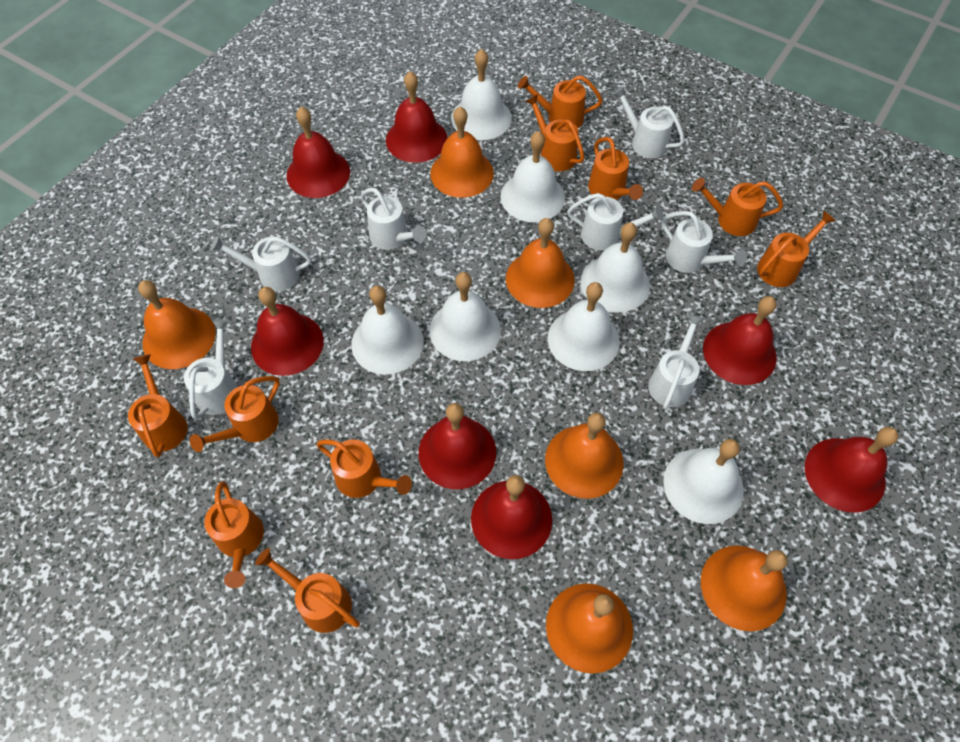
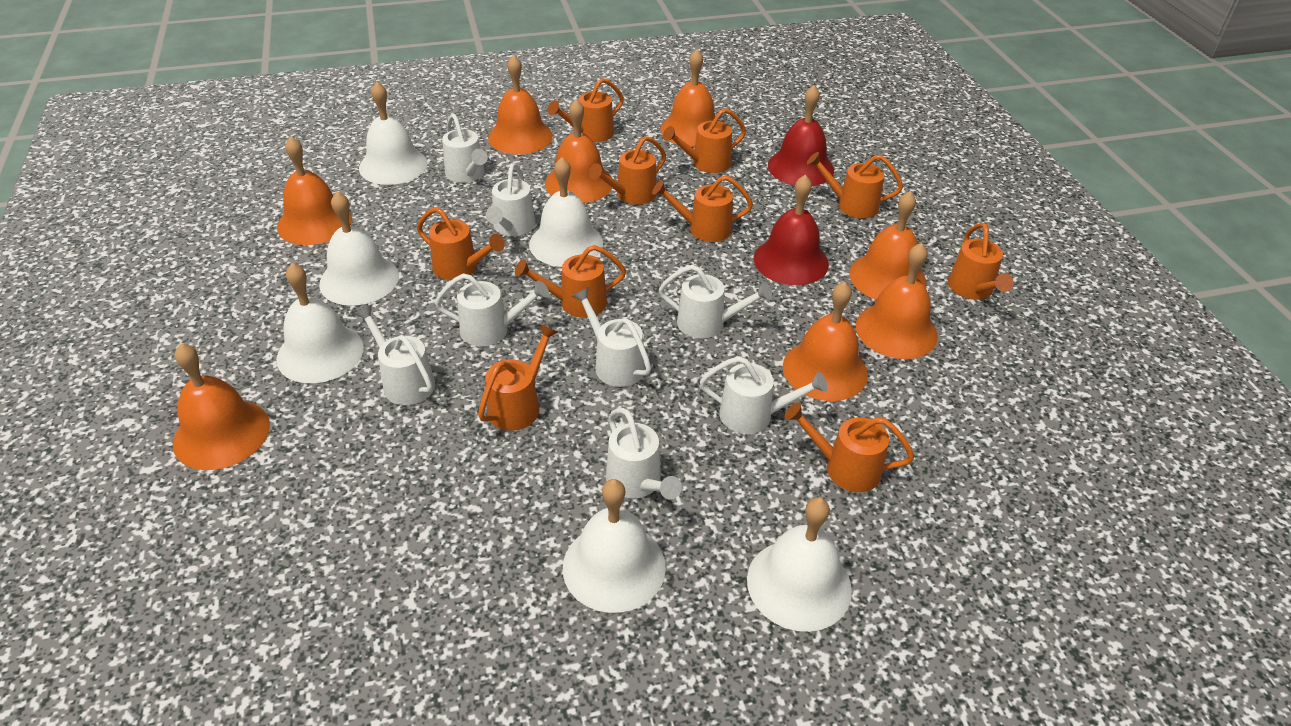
orange bell: 6 -> 8
red bell: 7 -> 2
white bell: 7 -> 6
white watering can: 7 -> 8

